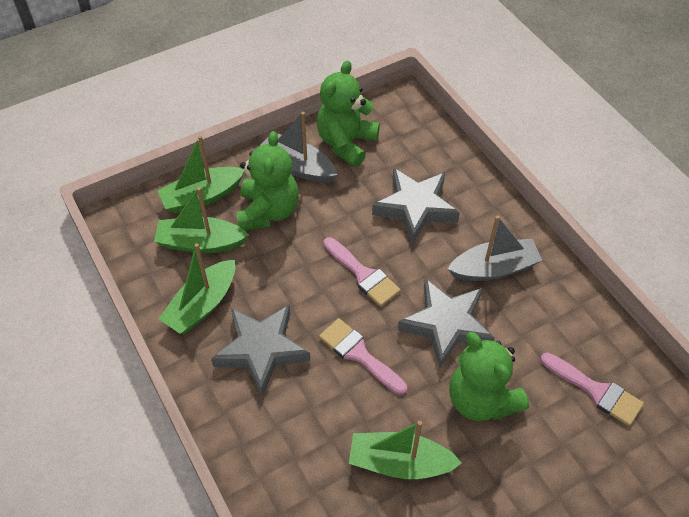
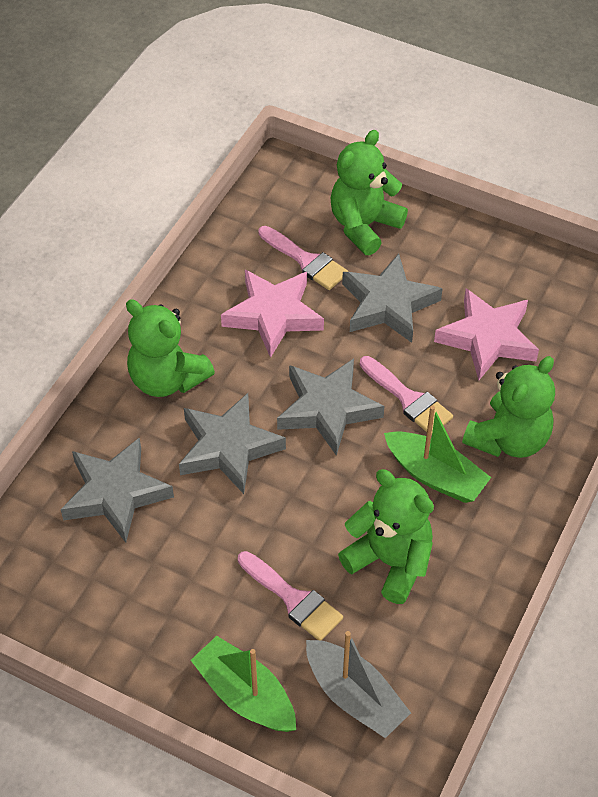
green boat: 4 -> 2
green teddy bear: 3 -> 4
grey boat: 2 -> 1
grey star: 3 -> 4
pink star: 0 -> 2

